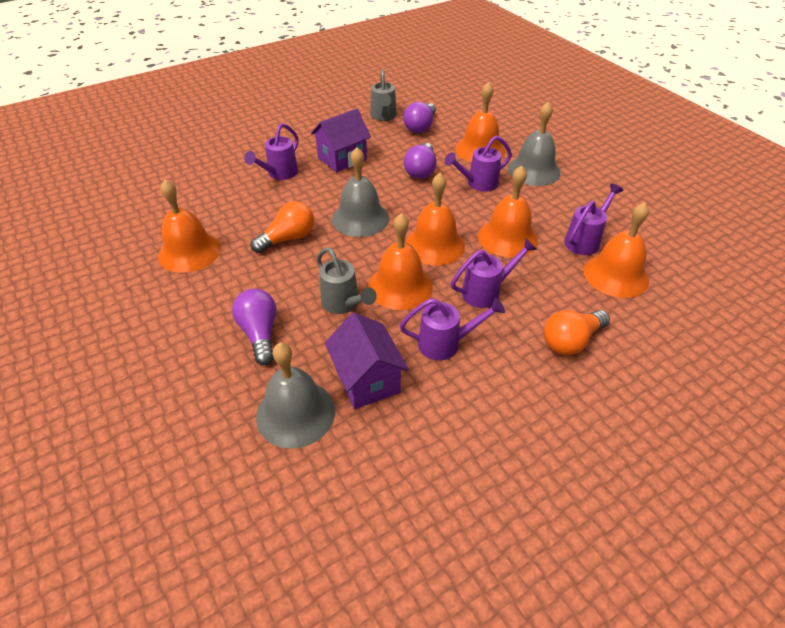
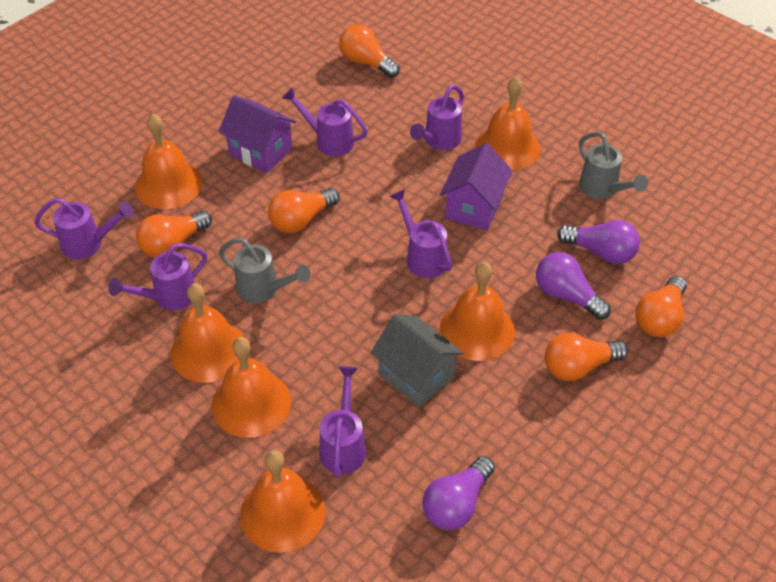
grey bell: 3 -> 0
grey house: 0 -> 1
orange light bulb: 2 -> 5
purple watering can: 5 -> 6

